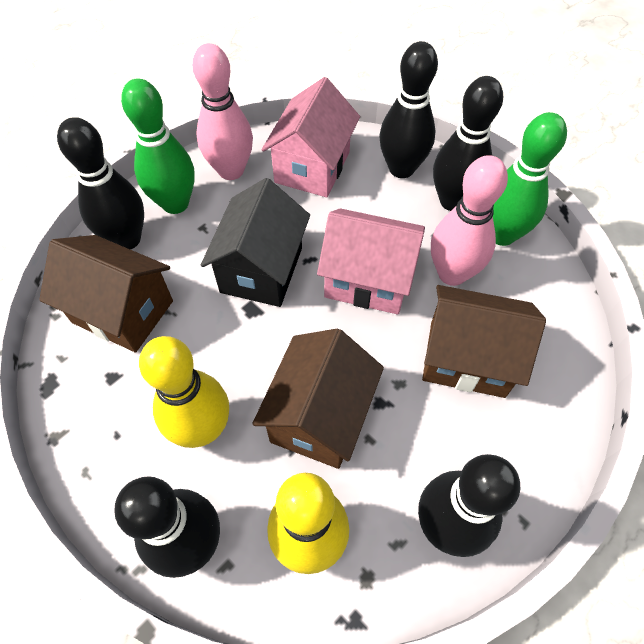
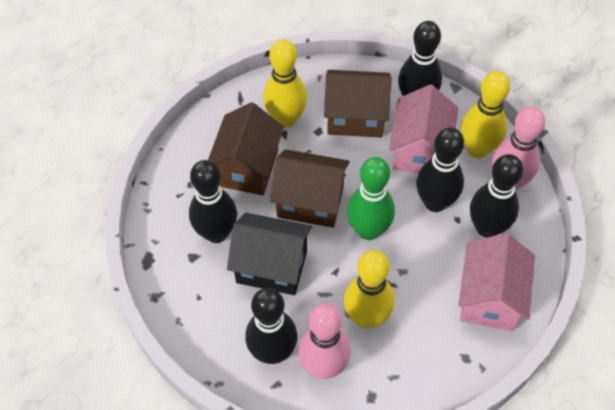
green bowling pin: 2 -> 1
yellow bowling pin: 2 -> 3

